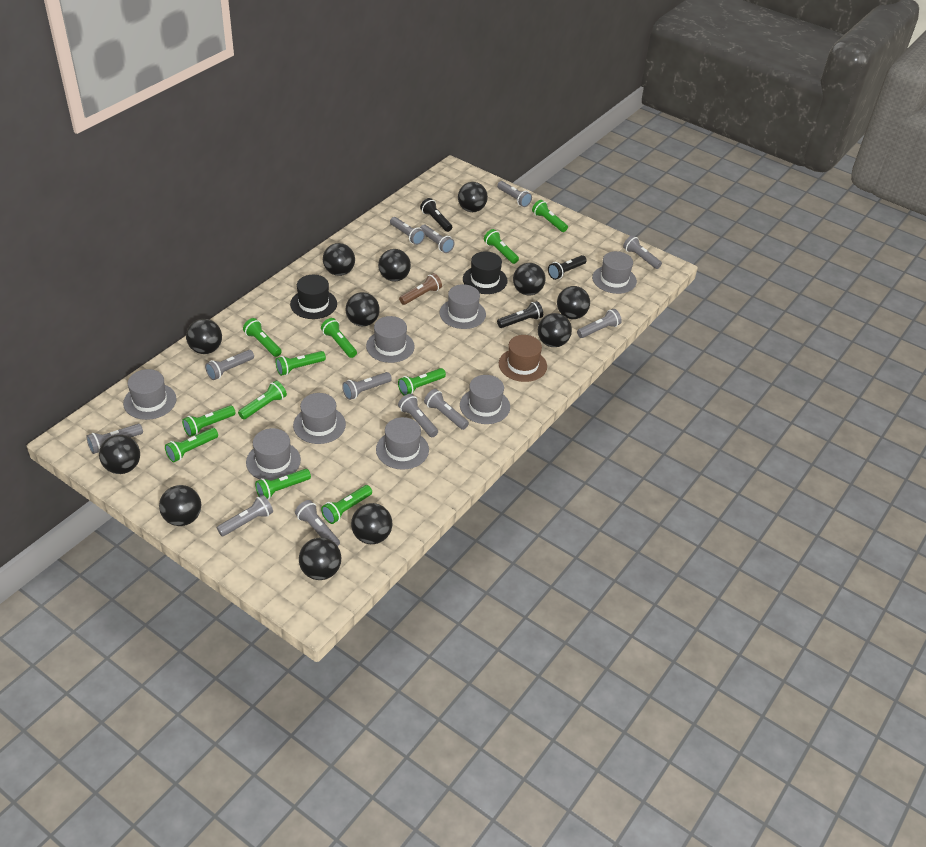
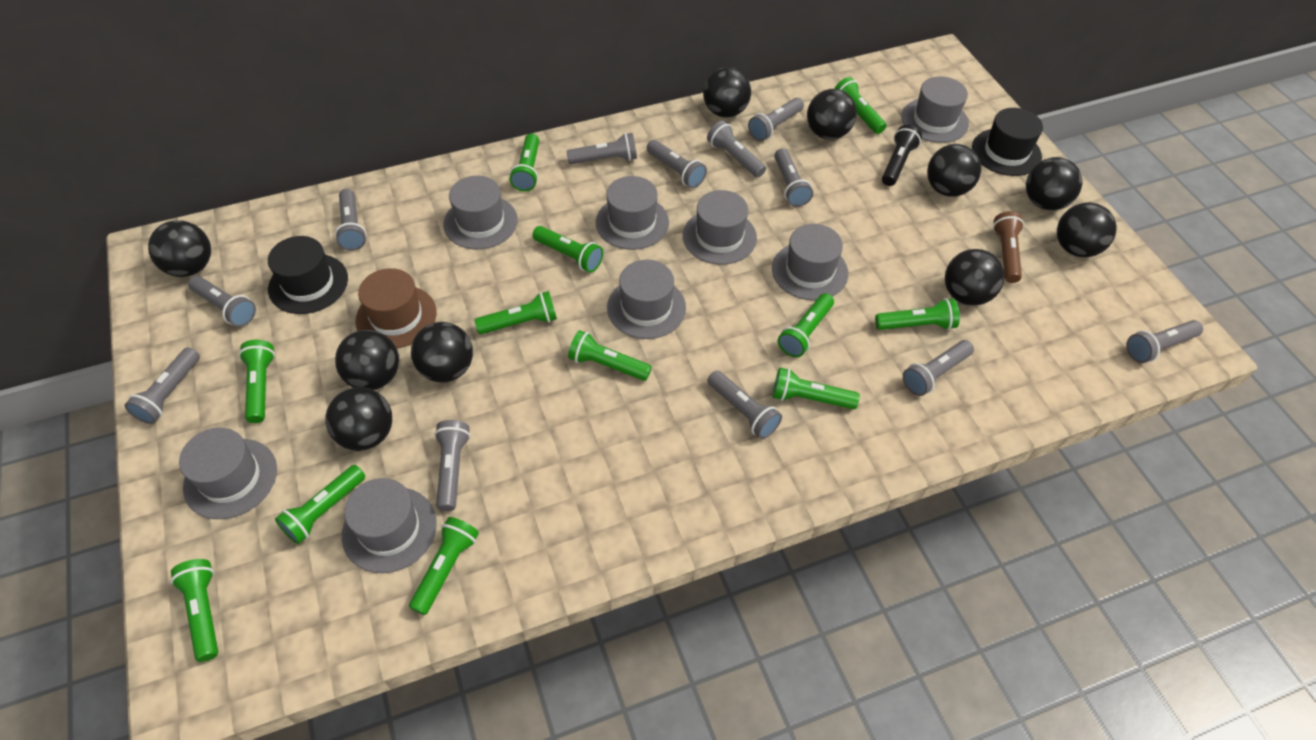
black ball: 12 -> 10
black flashlight: 3 -> 1
green flashlight: 11 -> 12

